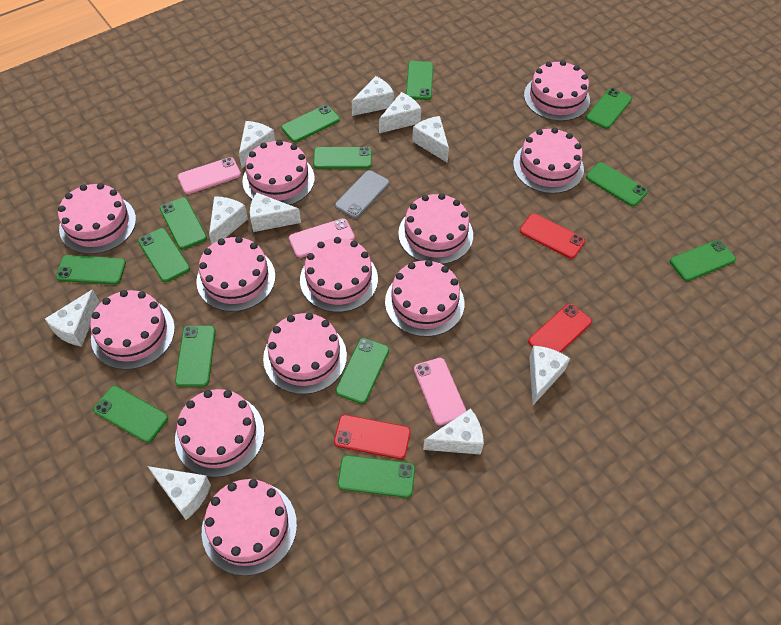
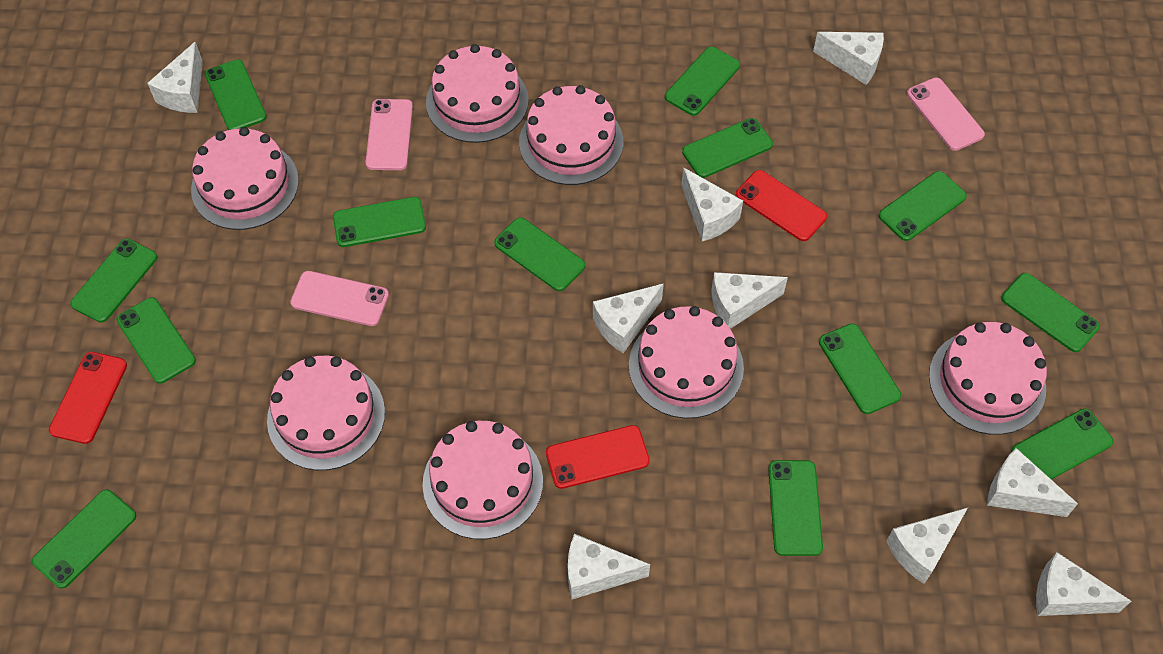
grey phone: 1 -> 0
pink cake: 12 -> 7
white cheese: 10 -> 9

